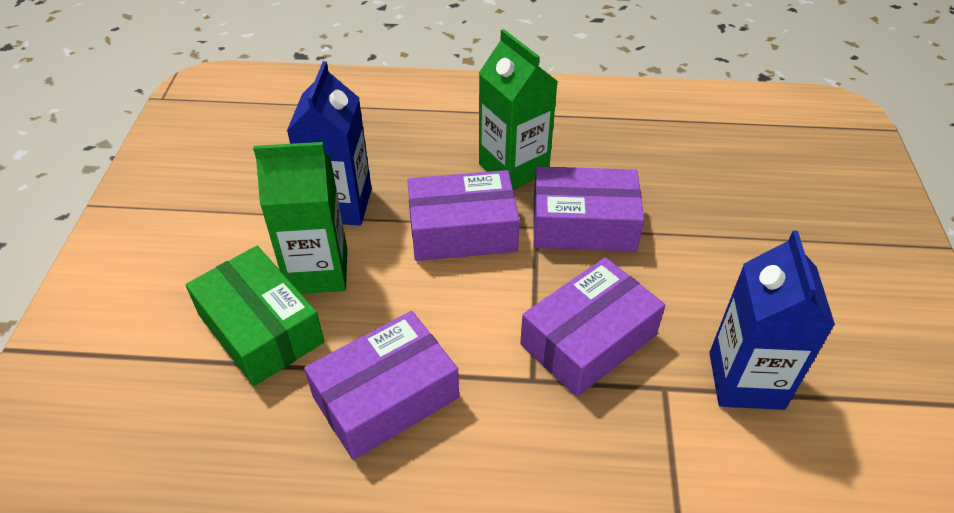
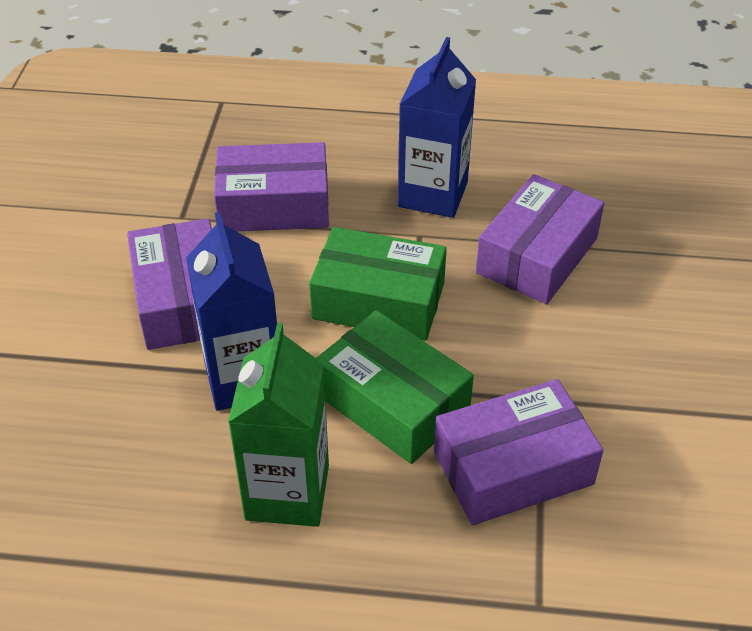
green box: 1 -> 2
green carton: 2 -> 1

